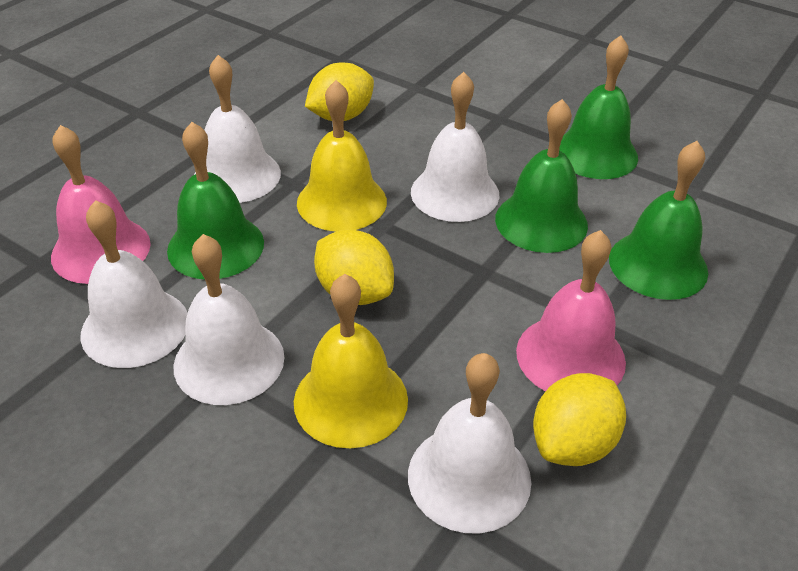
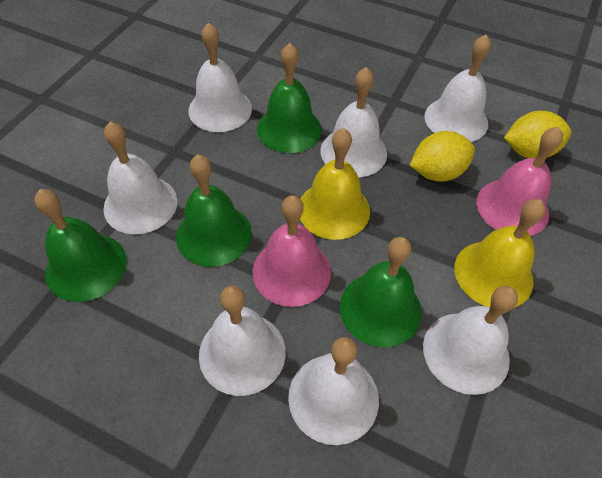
white bell: 5 -> 7
yellow lemon: 3 -> 2

